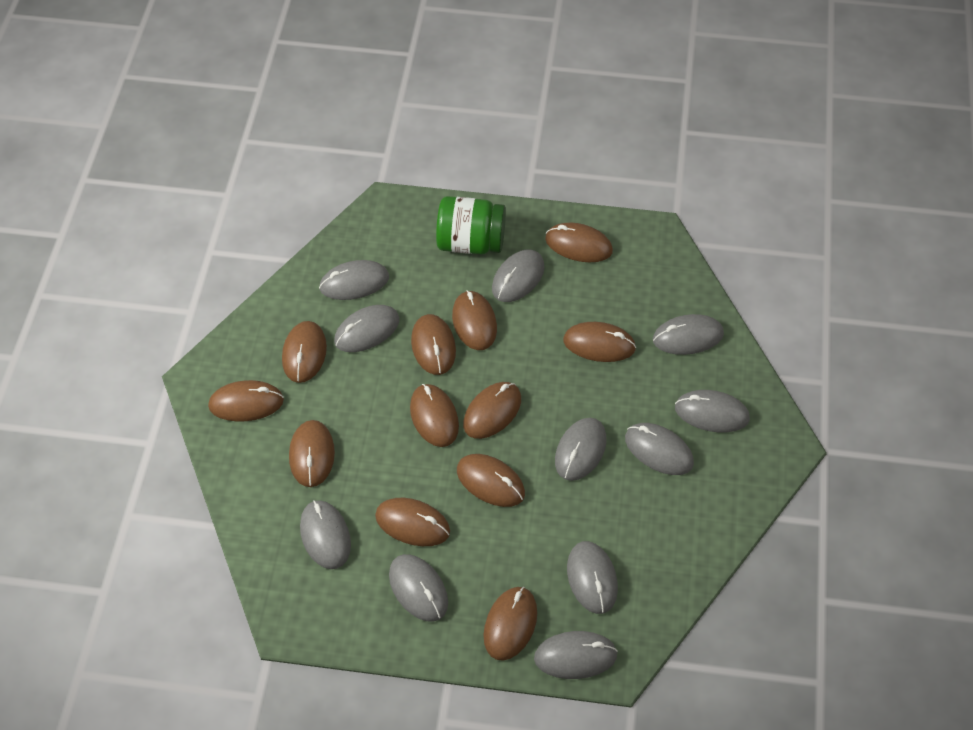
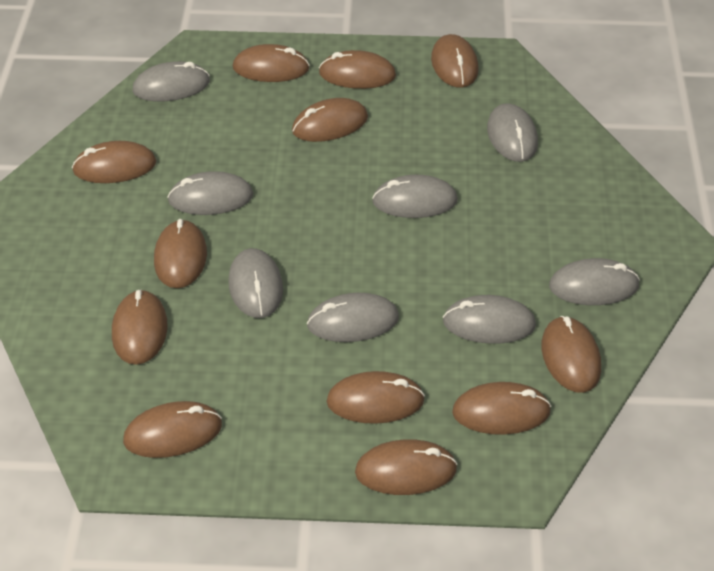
green jar: 1 -> 0
grey mouse: 11 -> 8

